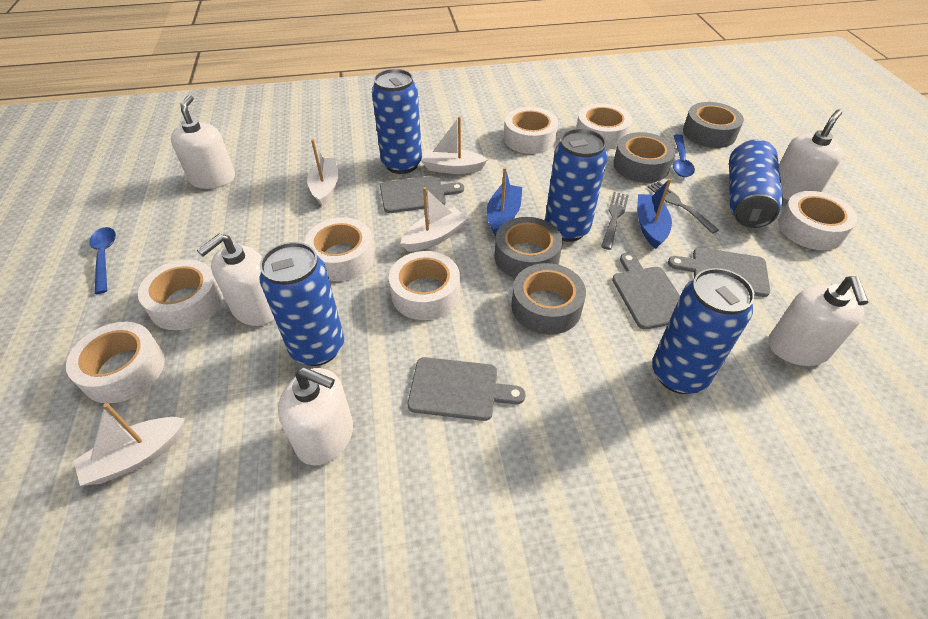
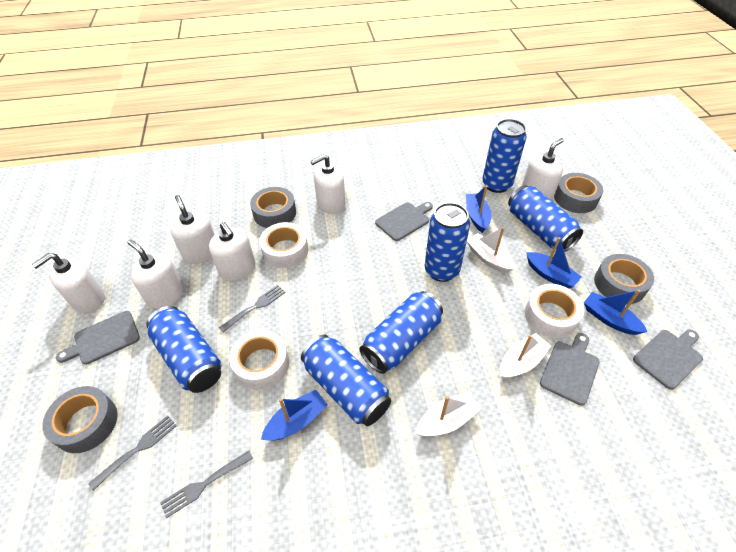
blue boat: 2 -> 4
blue can: 5 -> 6
blue spoon: 2 -> 0
grey fork: 2 -> 3
white boat: 4 -> 3
white soap dispenser: 5 -> 6
white tape: 7 -> 3

